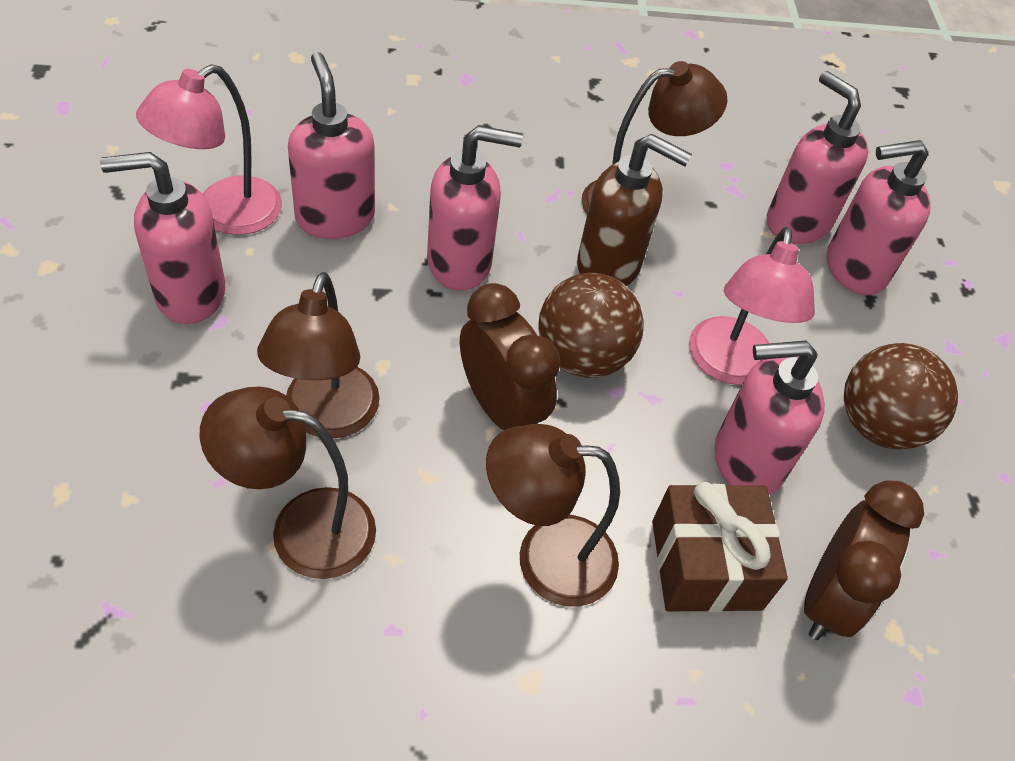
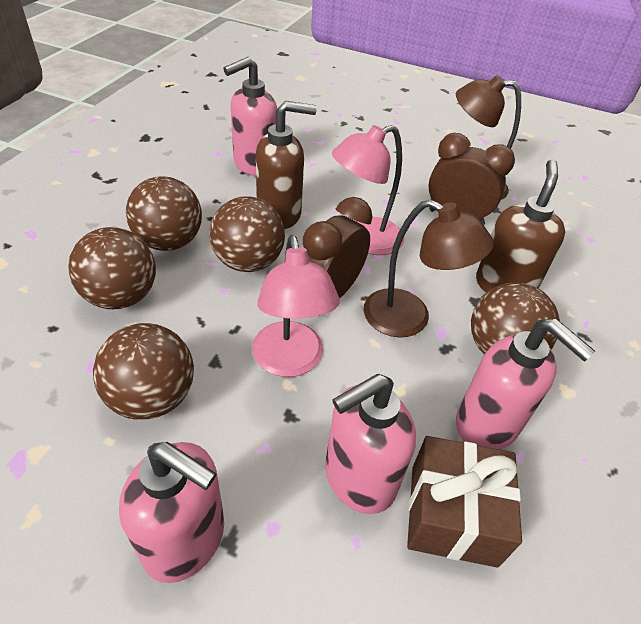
brown ball: 2 -> 5
brown lamp: 4 -> 2
brown soap dispenser: 1 -> 2
pink soap dispenser: 6 -> 4

